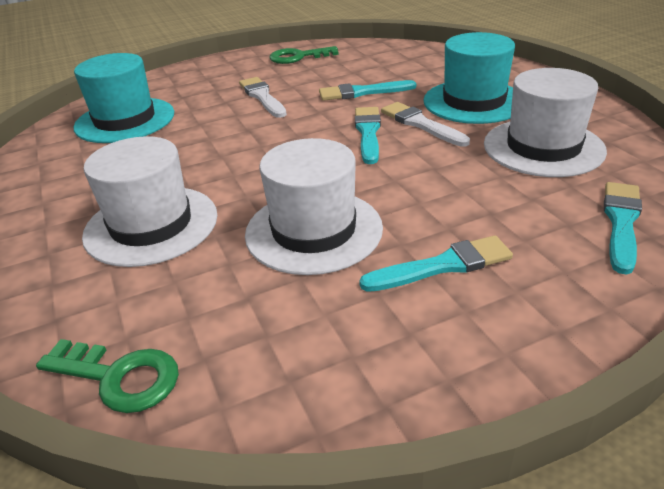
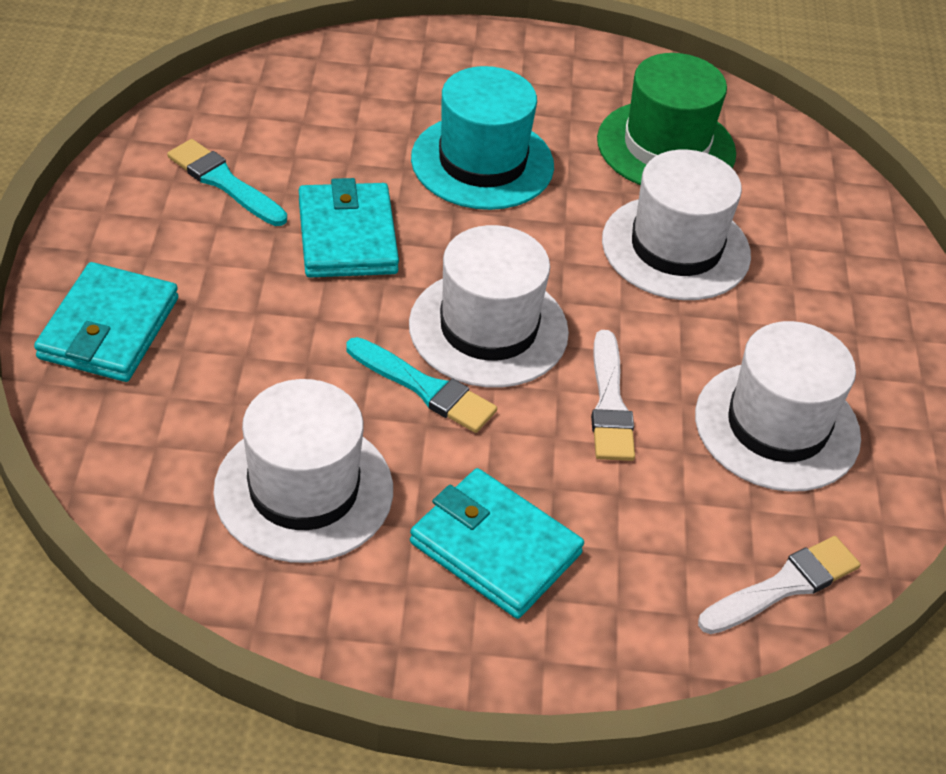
green hat: 0 -> 1
green key: 2 -> 0
turquoise brush: 4 -> 2
turquoise hat: 2 -> 1
turquoise wallet: 0 -> 3
white hat: 3 -> 4

